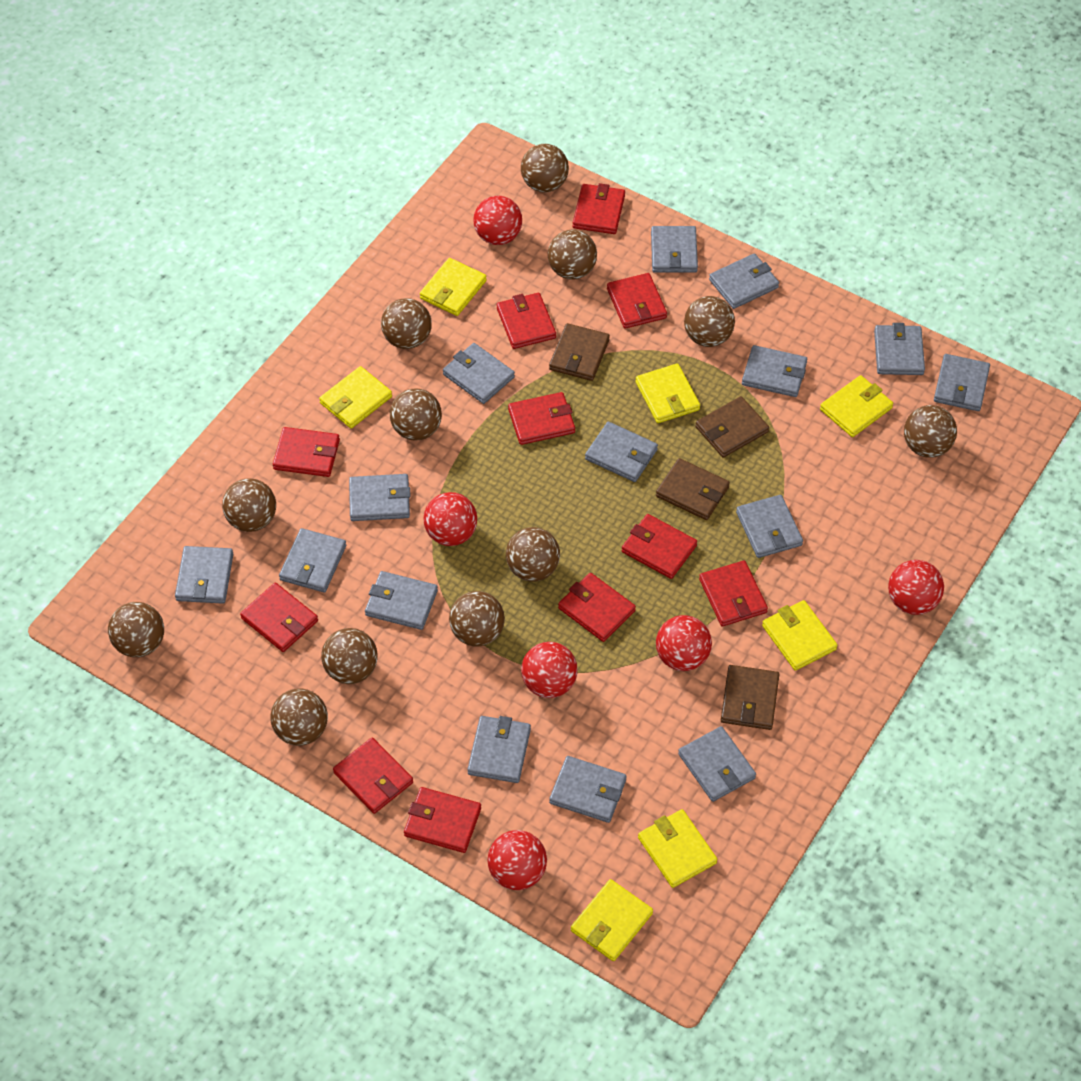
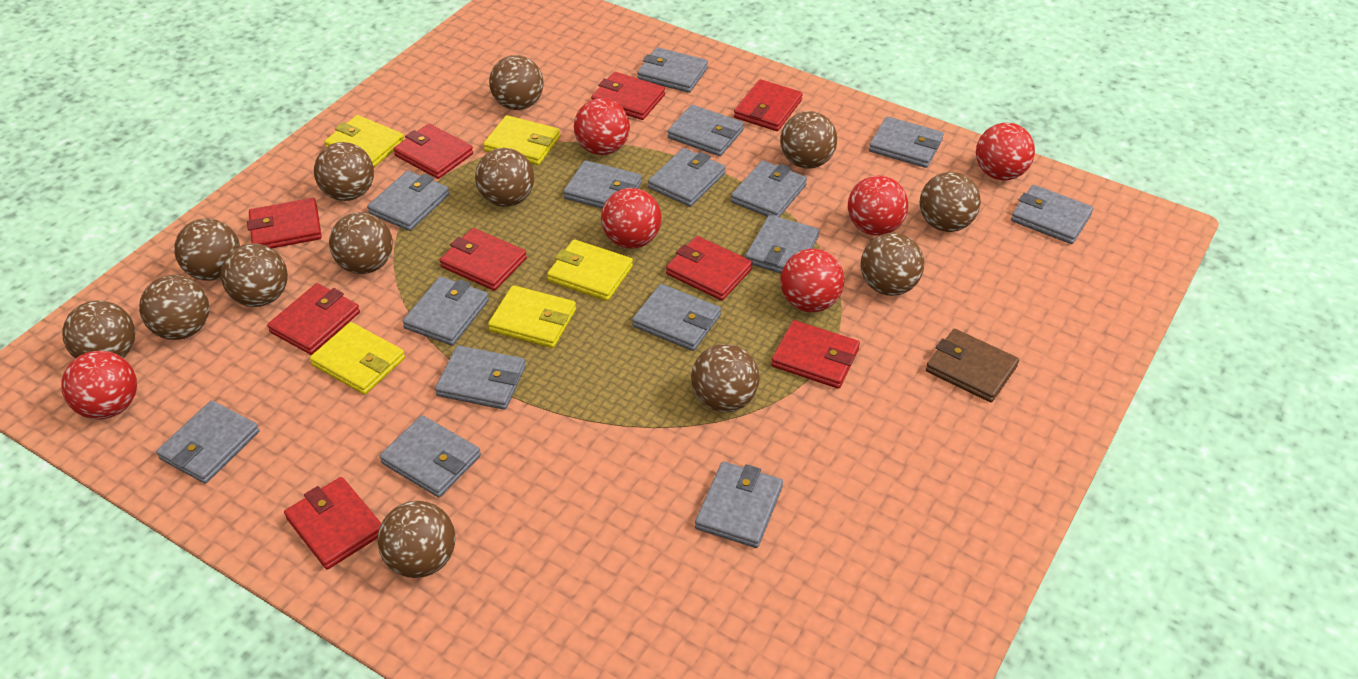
brown ball: 12 -> 13
brown wallet: 4 -> 1
red wallet: 11 -> 9
yellow wallet: 7 -> 5

